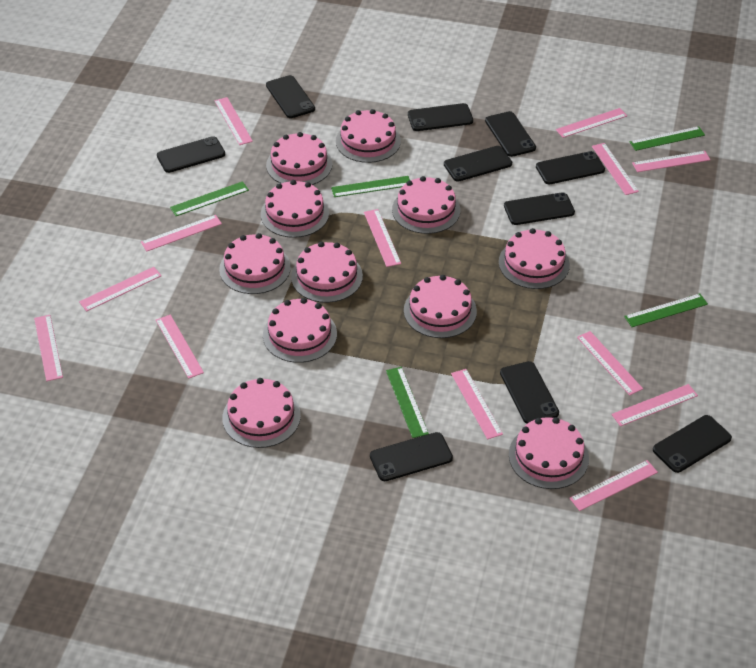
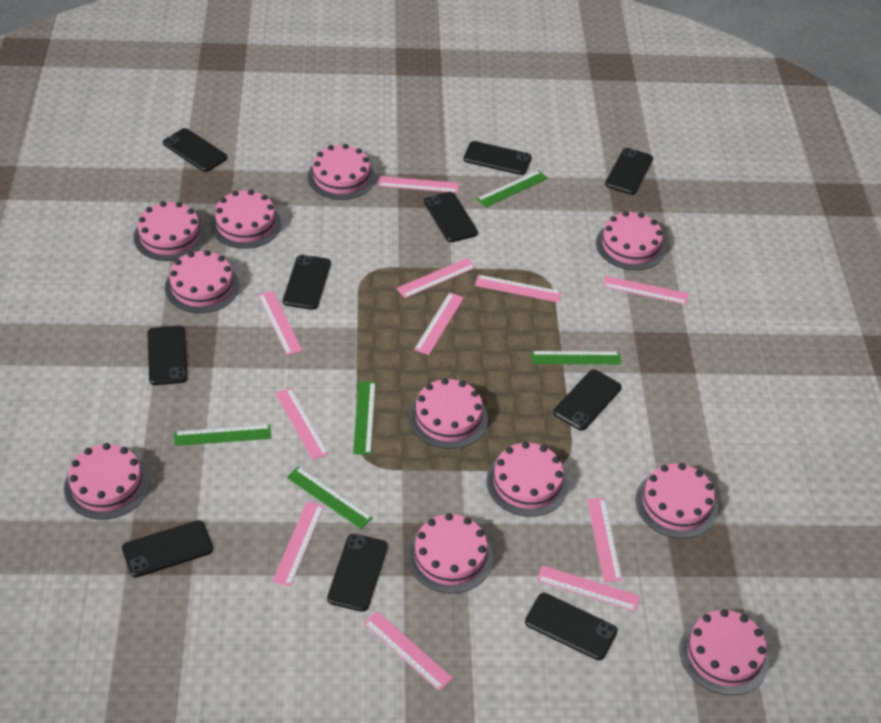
pink ruler: 13 -> 11

